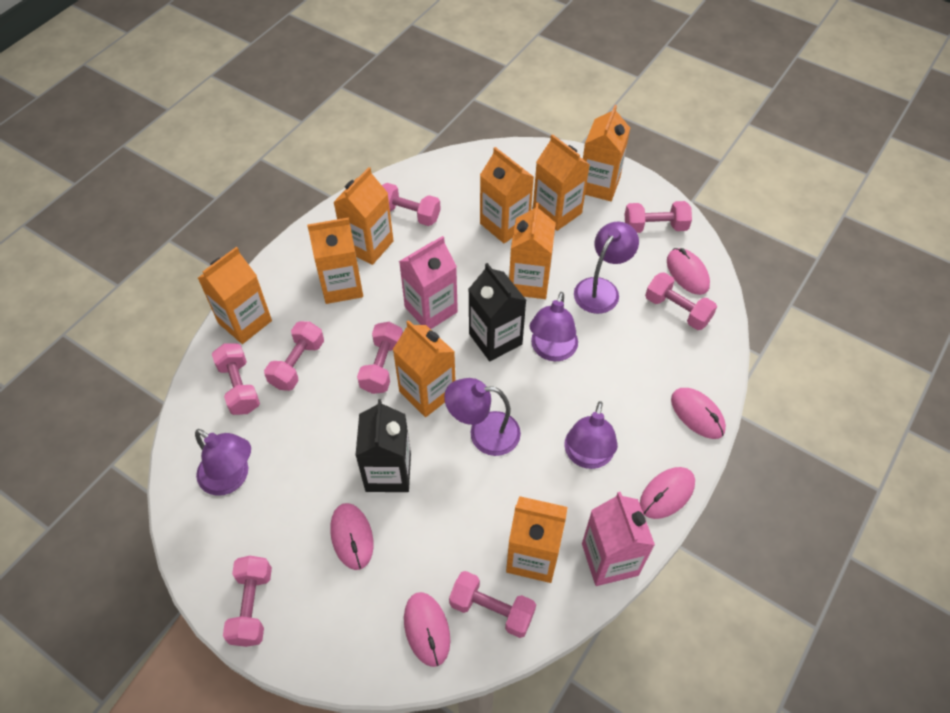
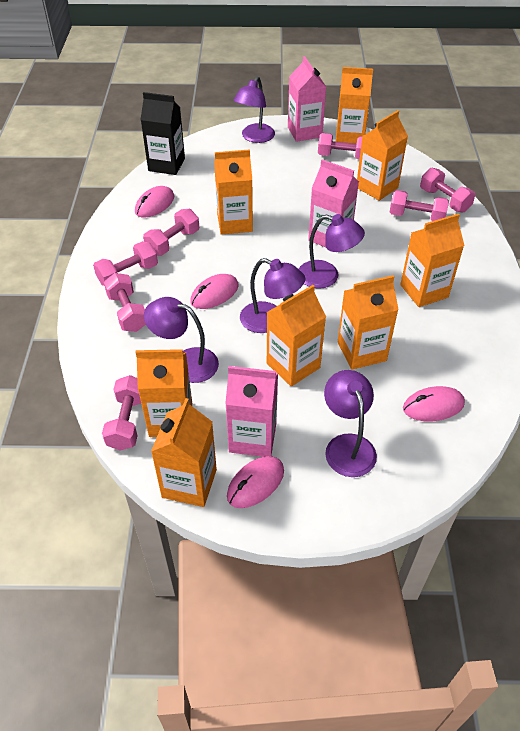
black carton: 2 -> 1
orange carton: 9 -> 8
pink carton: 2 -> 3
pink dumbbell: 8 -> 7
pink mouse: 5 -> 4

